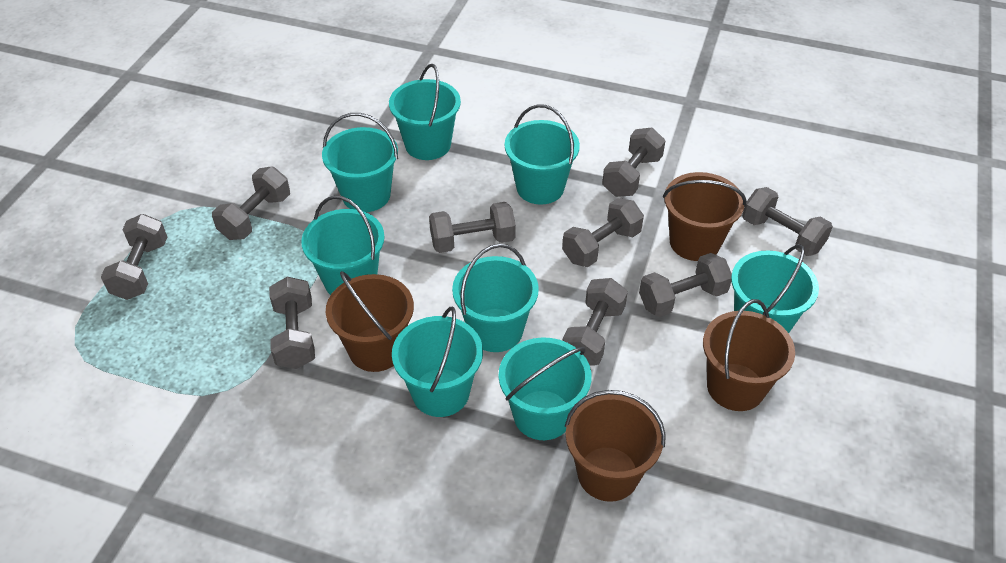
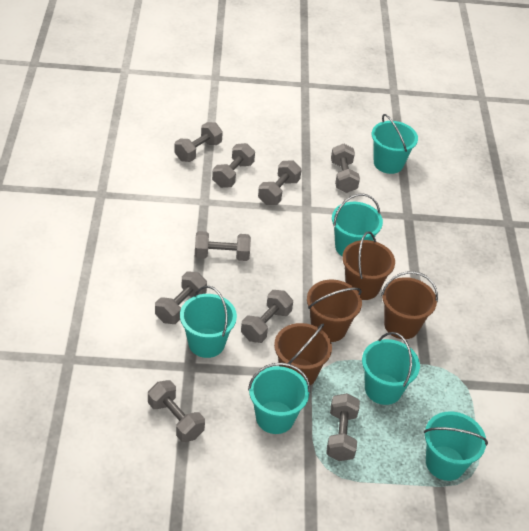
turquoise bucket: 8 -> 6

